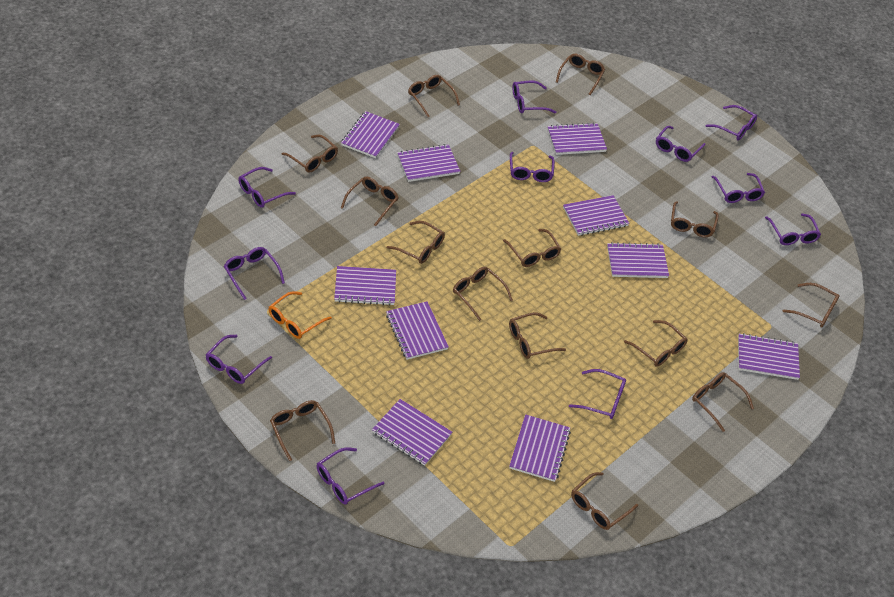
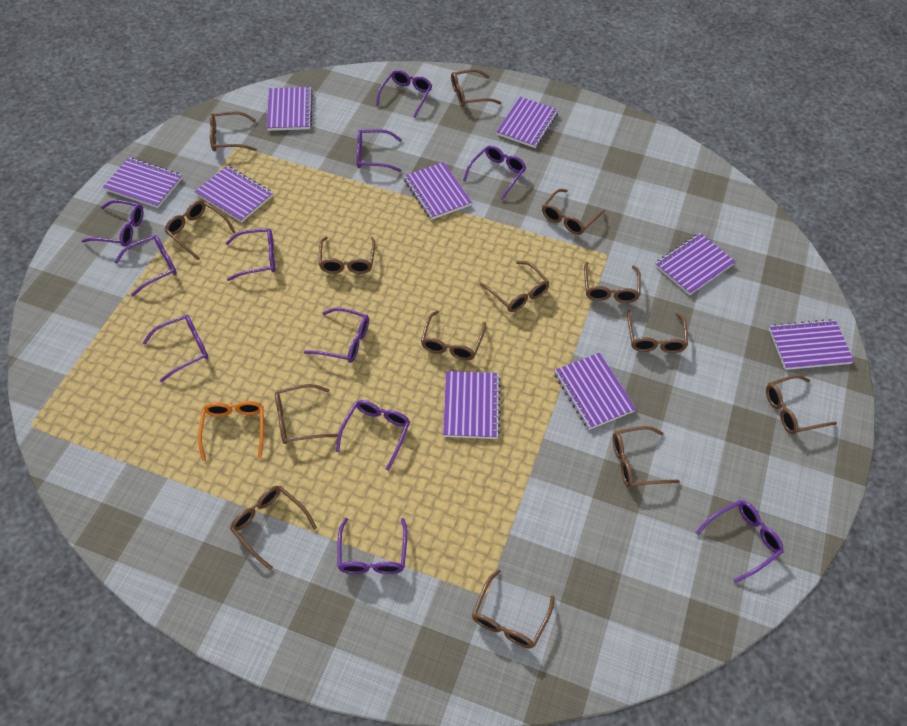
purple notebook: 10 -> 9

